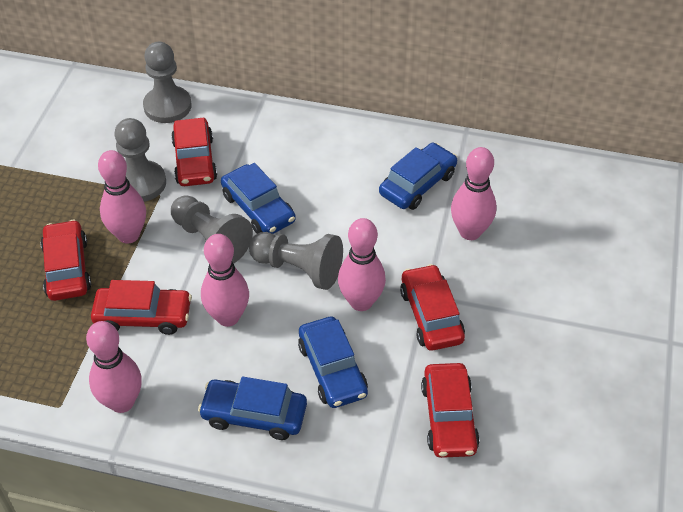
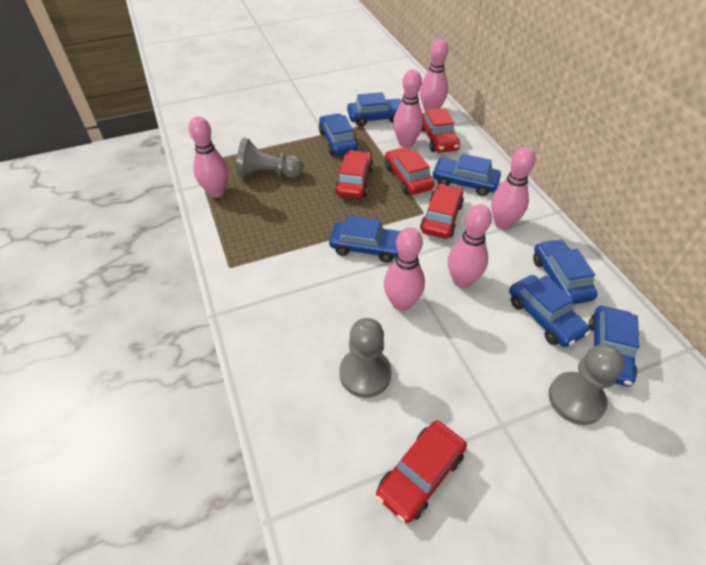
blue car: 4 -> 7
grey pawn: 4 -> 3
pink bowling pin: 5 -> 6

